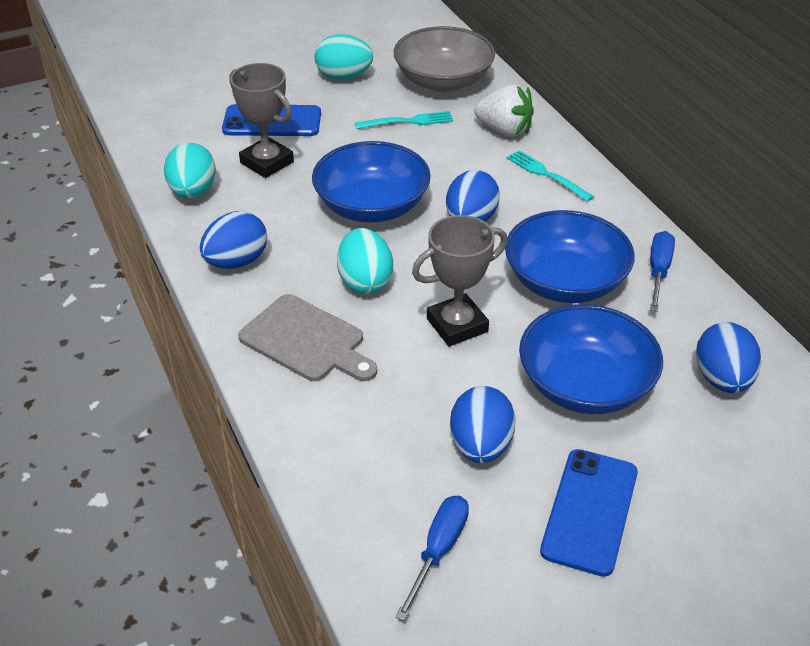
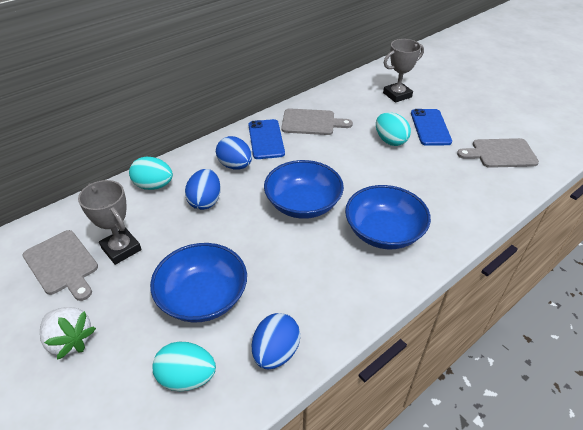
blue egg: 4 -> 3
blue screwdriver: 2 -> 0
grey bowl: 1 -> 0
grey cutting board: 1 -> 3
turquoise fork: 2 -> 0

